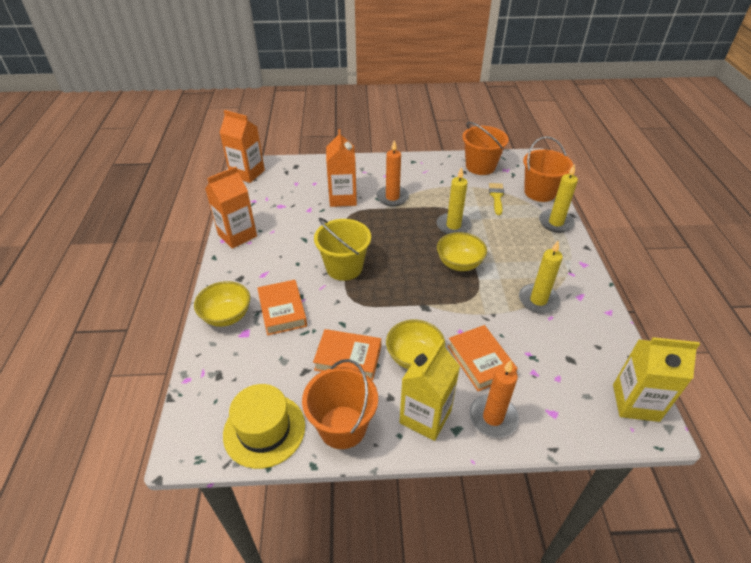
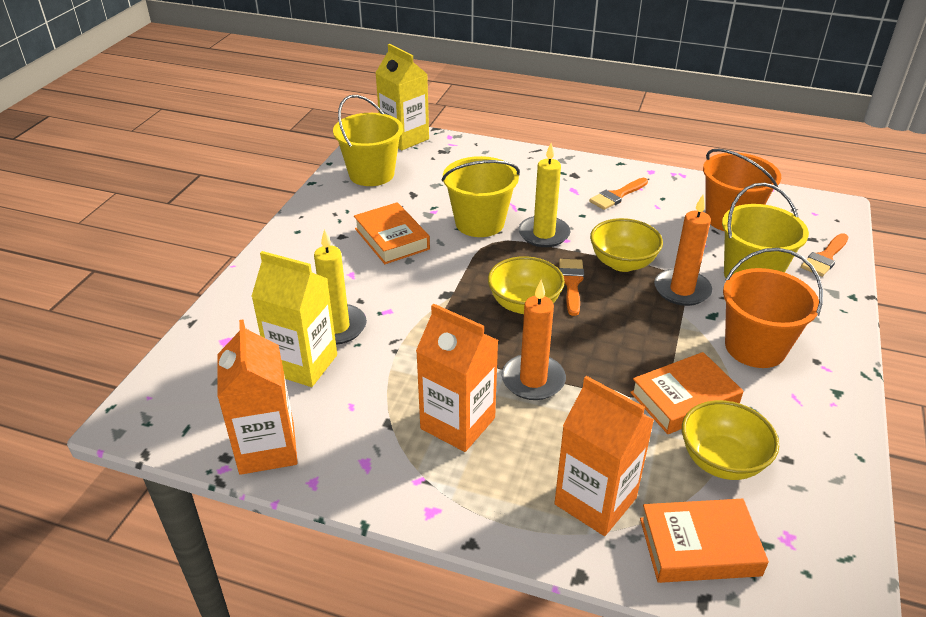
orange brush: 0 -> 3
orange bucket: 3 -> 2
yellow brush: 1 -> 0
yellow bucket: 1 -> 3
yellow candle: 3 -> 2
yellow hat: 1 -> 0

